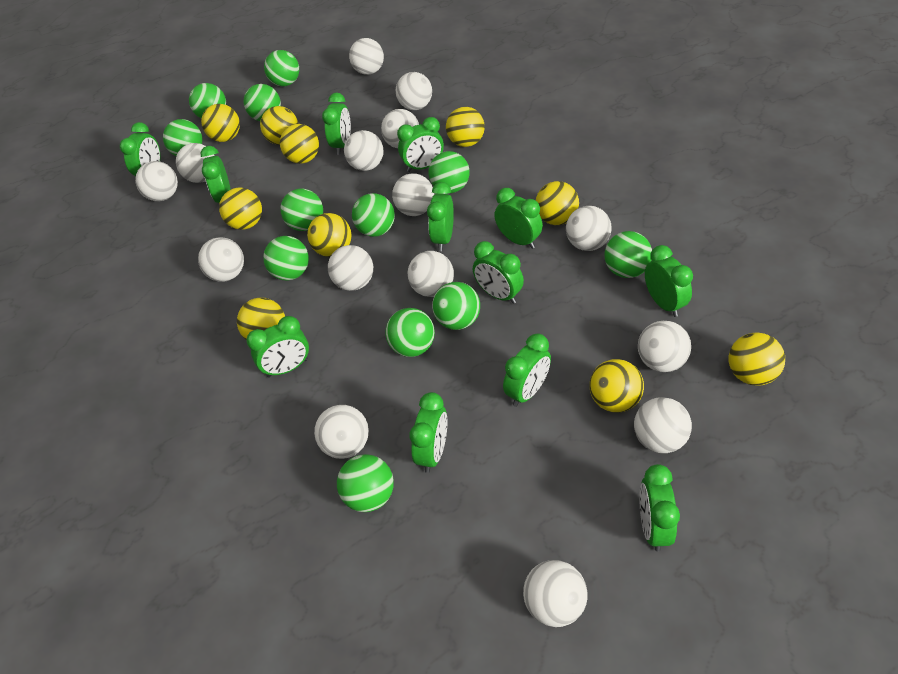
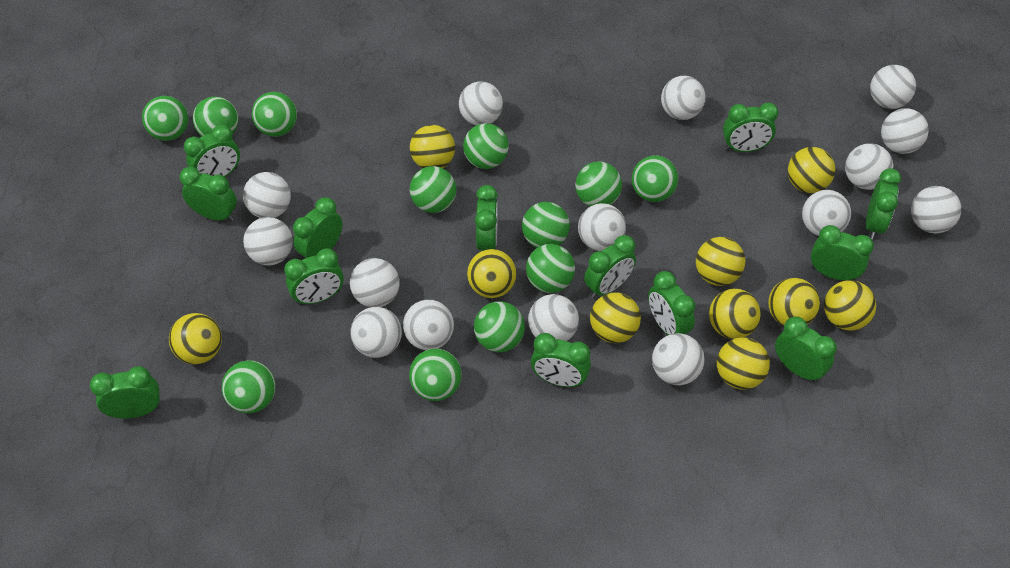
green clock: 12 -> 13

